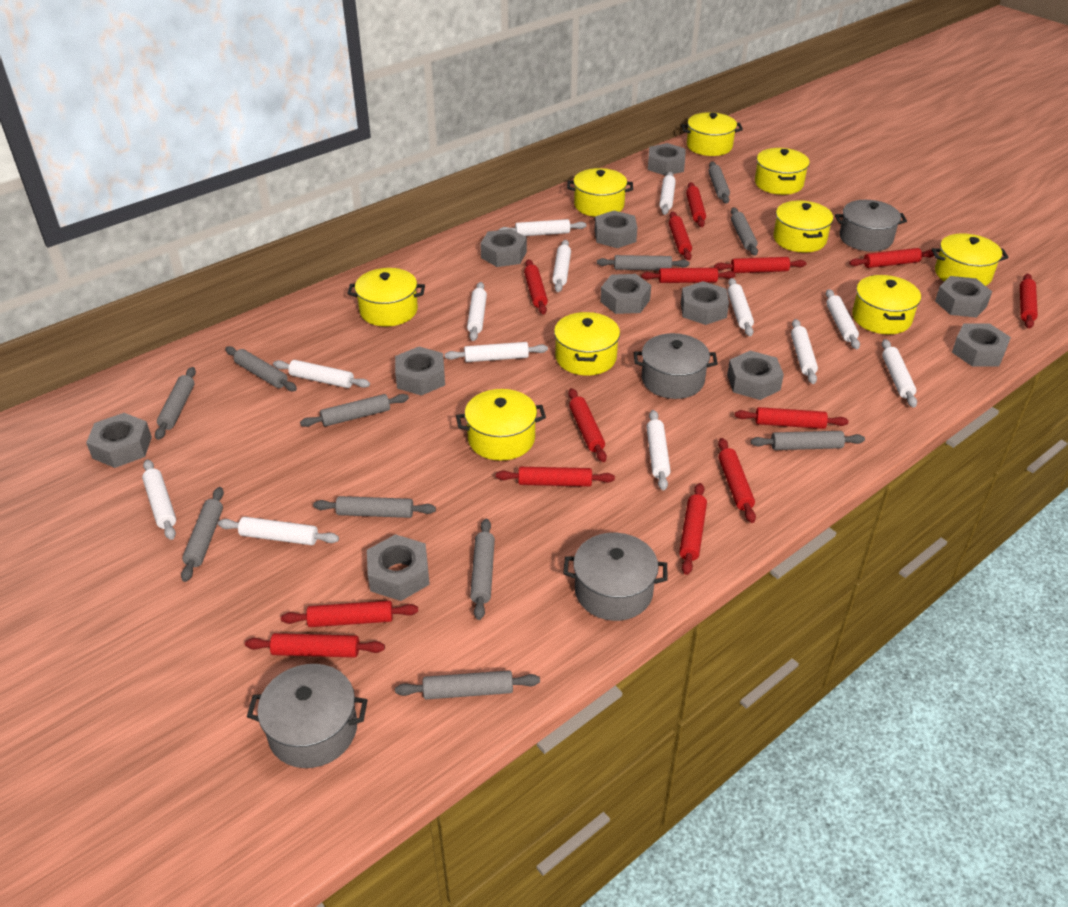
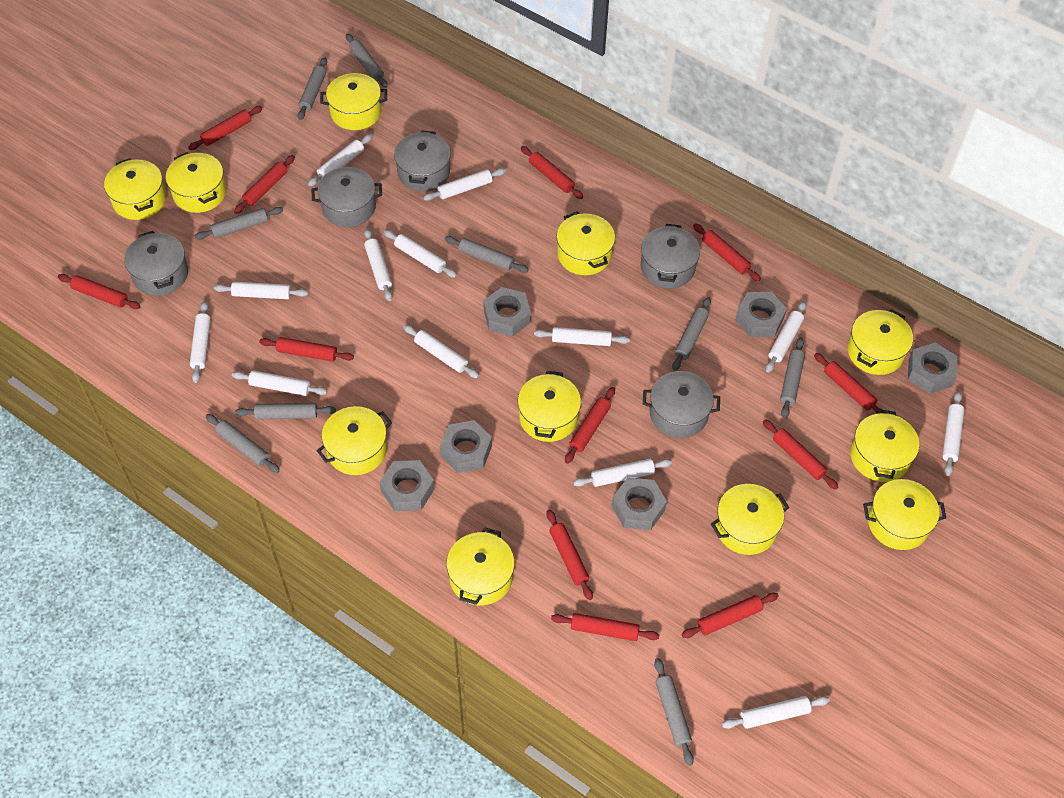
grey nut: 11 -> 6
grey pot: 4 -> 5
grey rolling pin: 11 -> 9
red rolling pin: 14 -> 12
yellow pot: 9 -> 11

